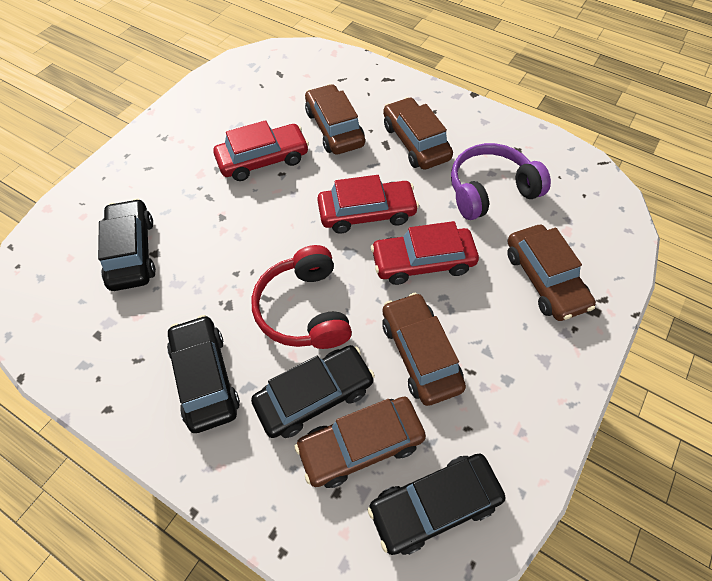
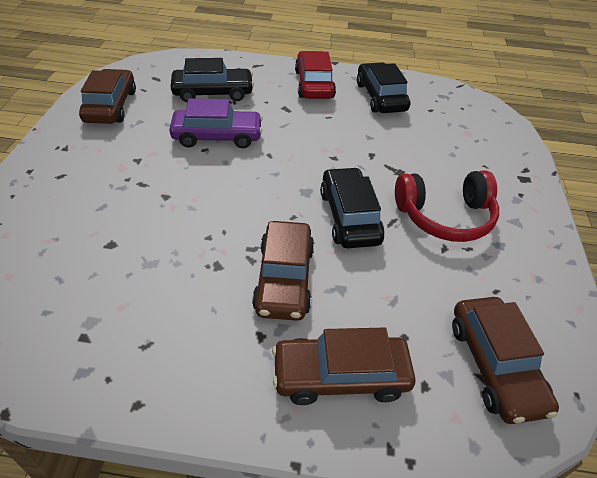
black car: 4 -> 3
brown car: 5 -> 4
purple car: 0 -> 1
purple headphones: 1 -> 0
red car: 3 -> 1

